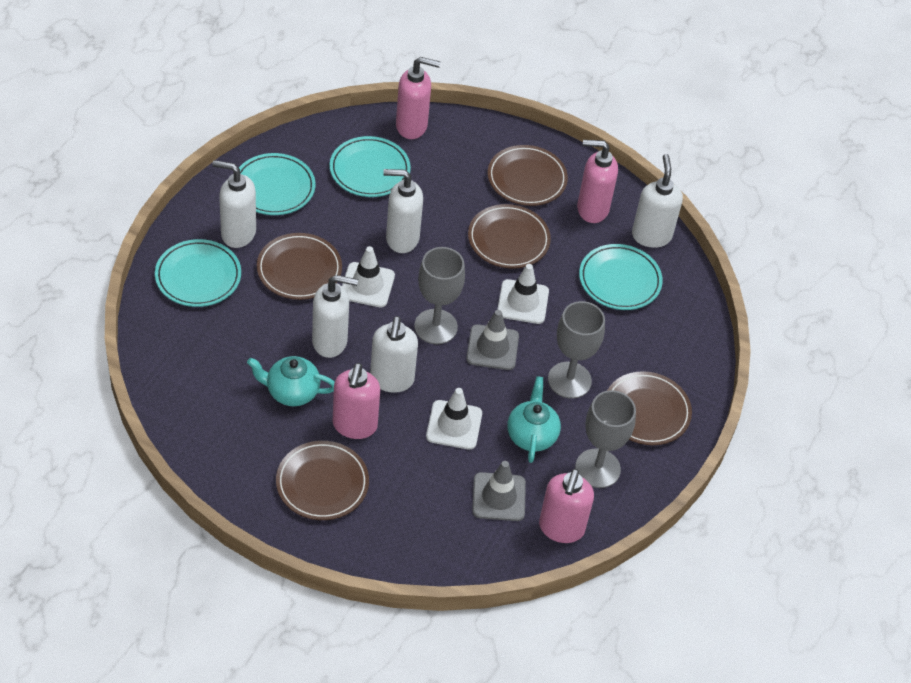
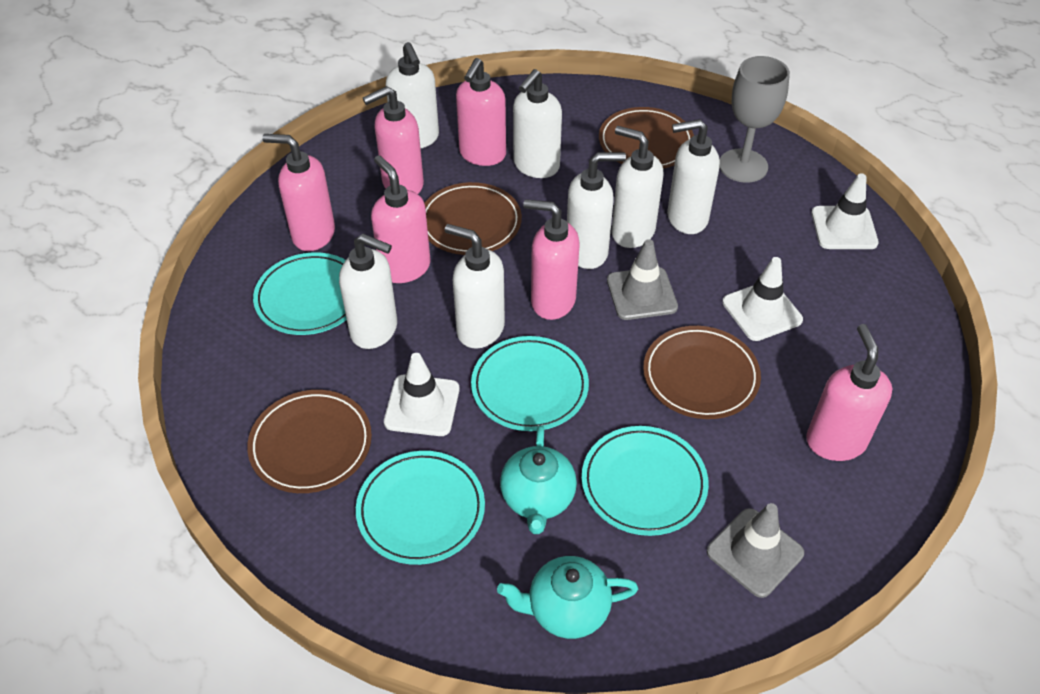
brown plate: 5 -> 4
grey goblet: 3 -> 1
pink soap dispenser: 4 -> 6
white soap dispenser: 5 -> 7

